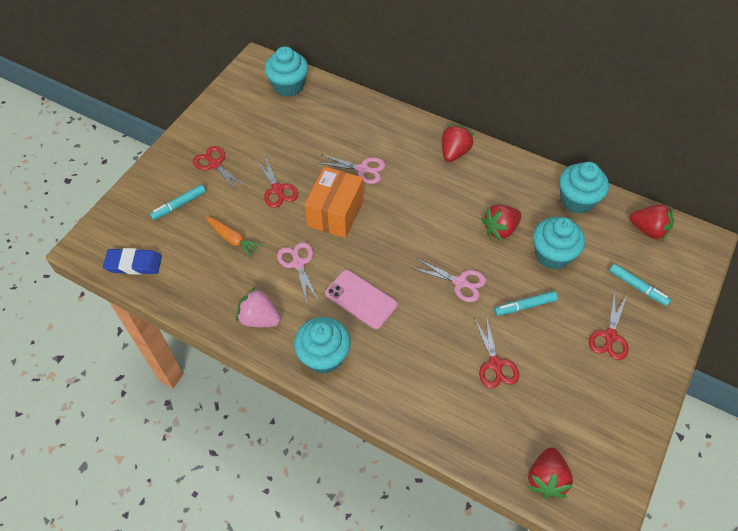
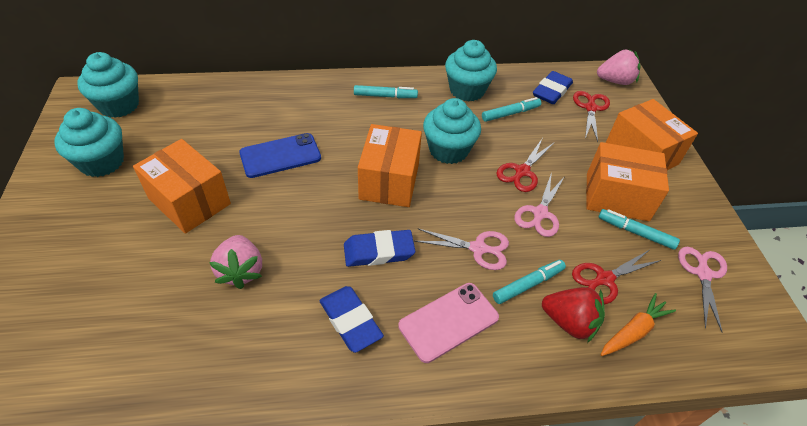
blue eraser: 1 -> 3
blue phone: 0 -> 1
orange box: 1 -> 4
pink strawberry: 1 -> 2
red scissors: 4 -> 3
red strawberry: 4 -> 1
turquoise marker: 3 -> 4

